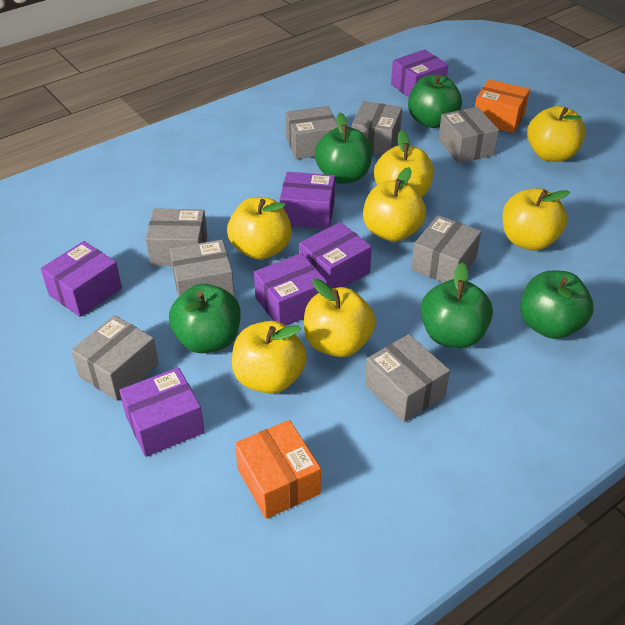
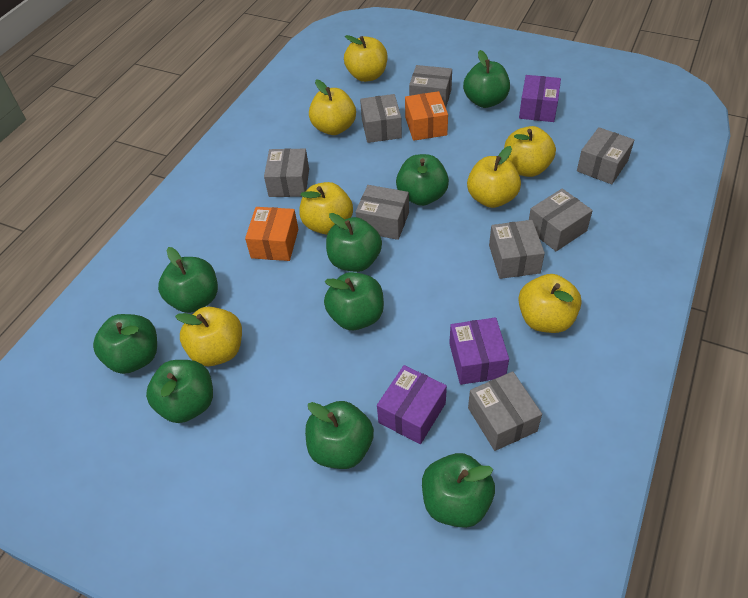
green apple: 5 -> 9
purple box: 6 -> 3

